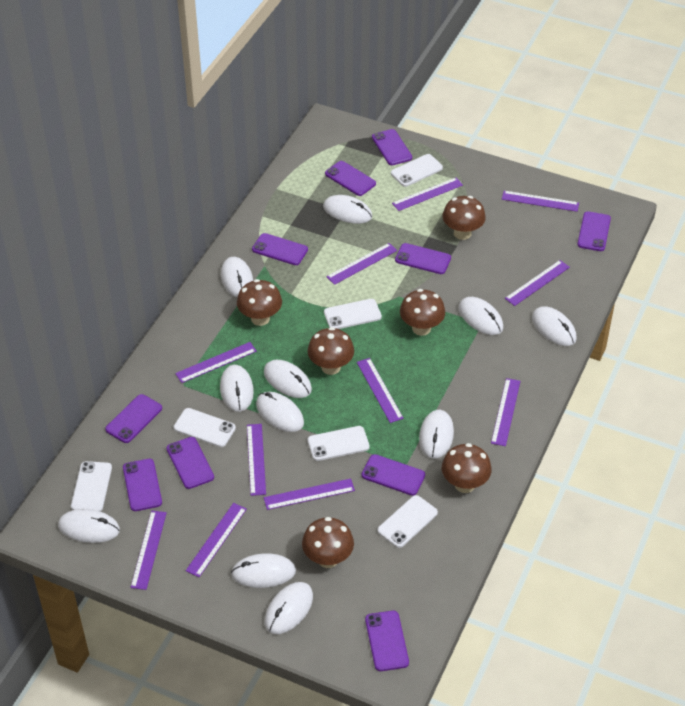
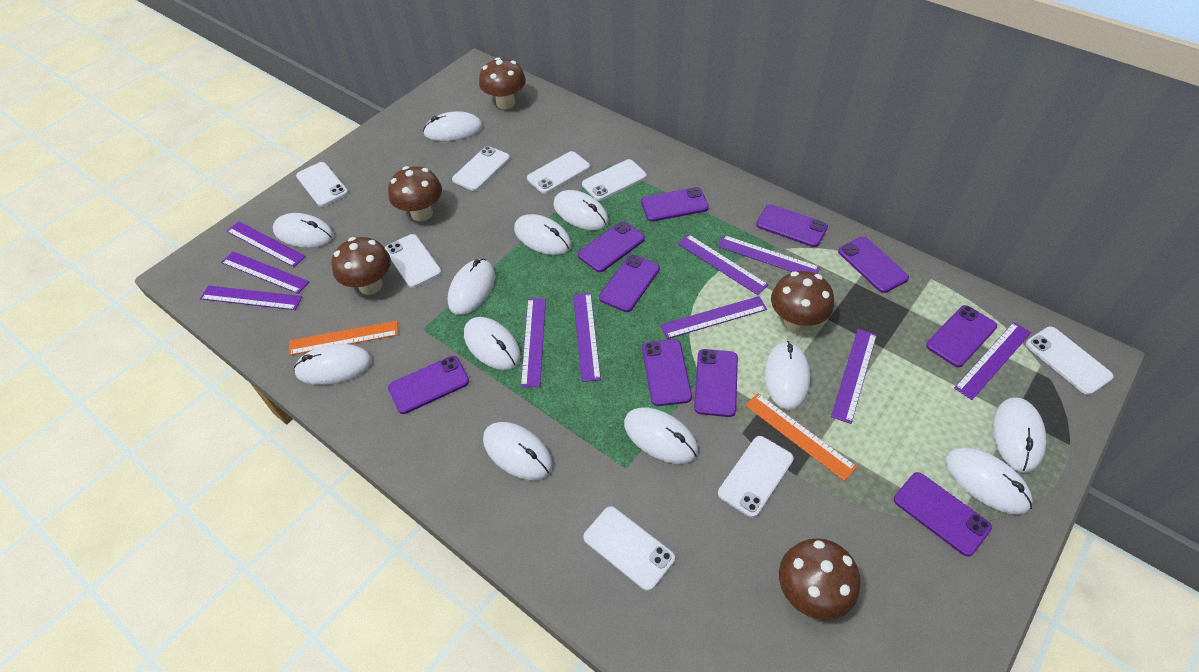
brown mushroom: 6 -> 5
orange ruler: 0 -> 2
purple ruler: 11 -> 10
white mouse: 11 -> 12
white phone: 6 -> 8

